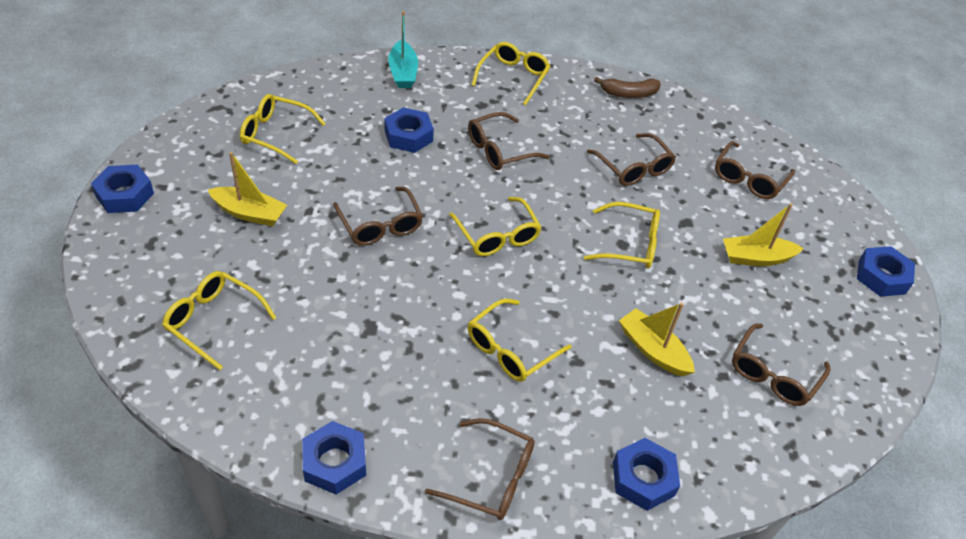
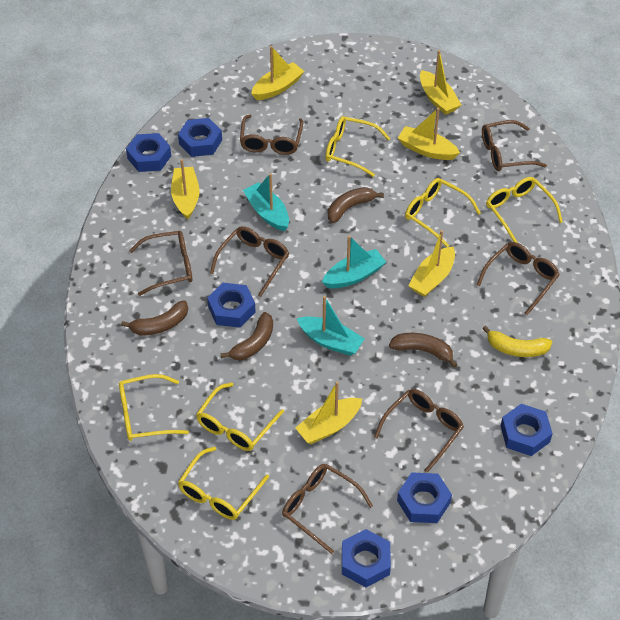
blue nut: 5 -> 6
brown banana: 1 -> 4
brown glasses: 6 -> 7
turquoise boat: 1 -> 3
yellow banana: 0 -> 1
yellow boat: 3 -> 6

